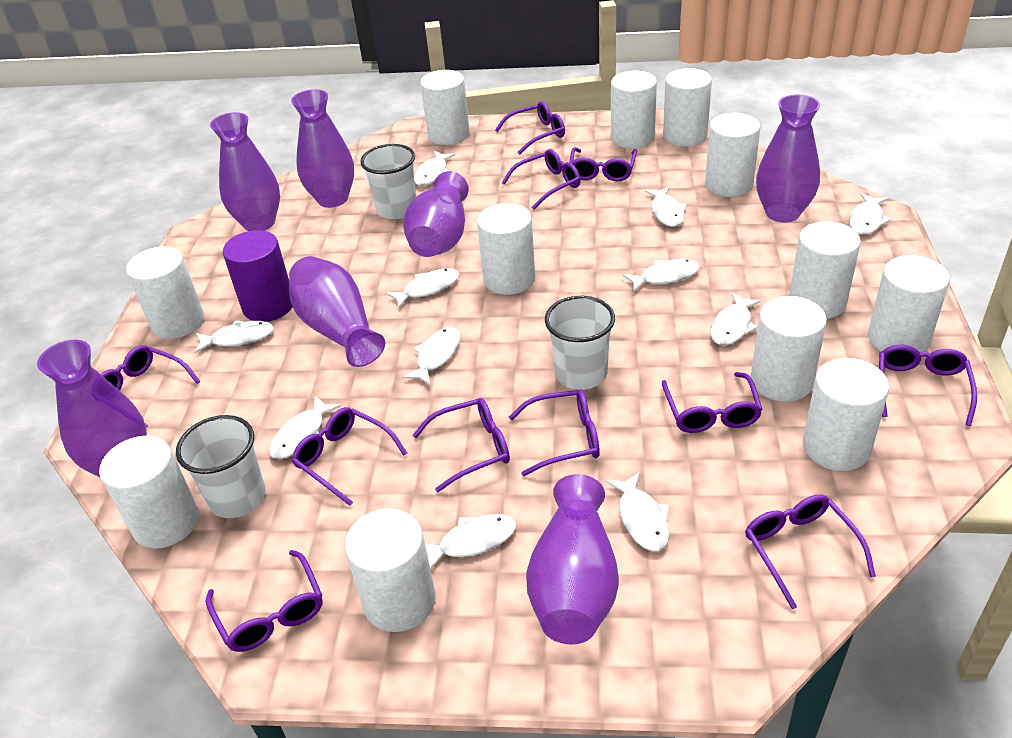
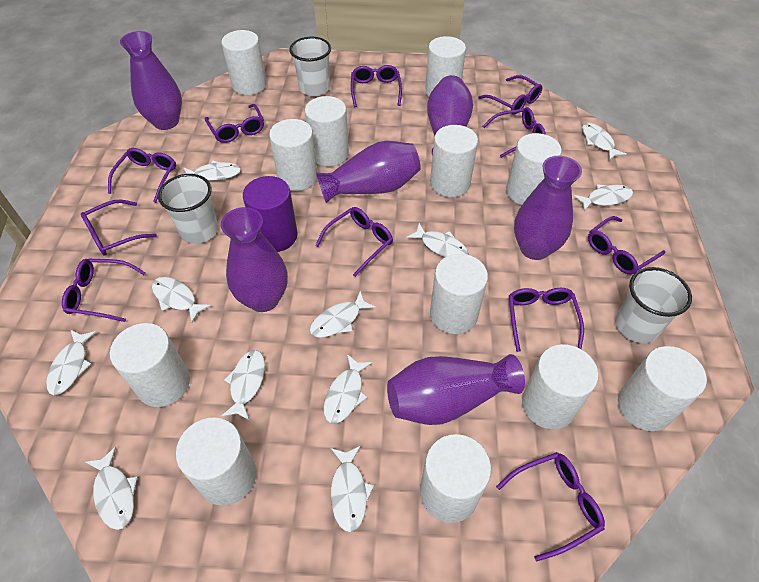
purple vase: 7 -> 6

